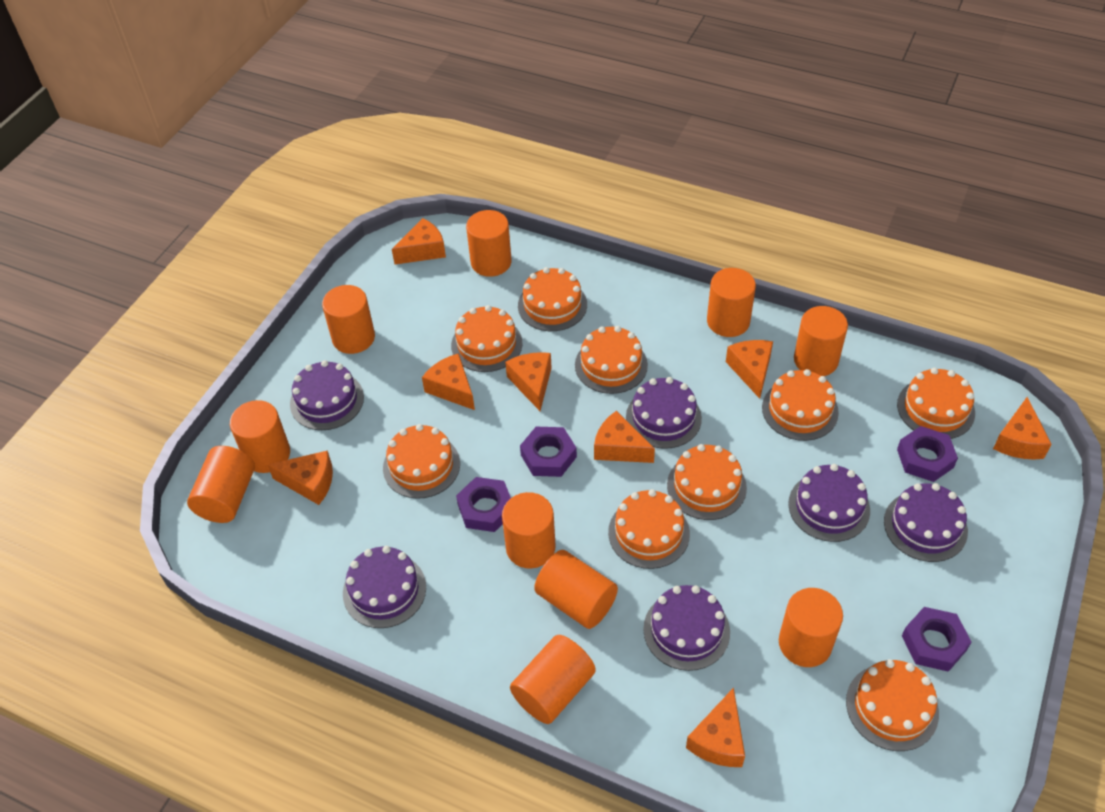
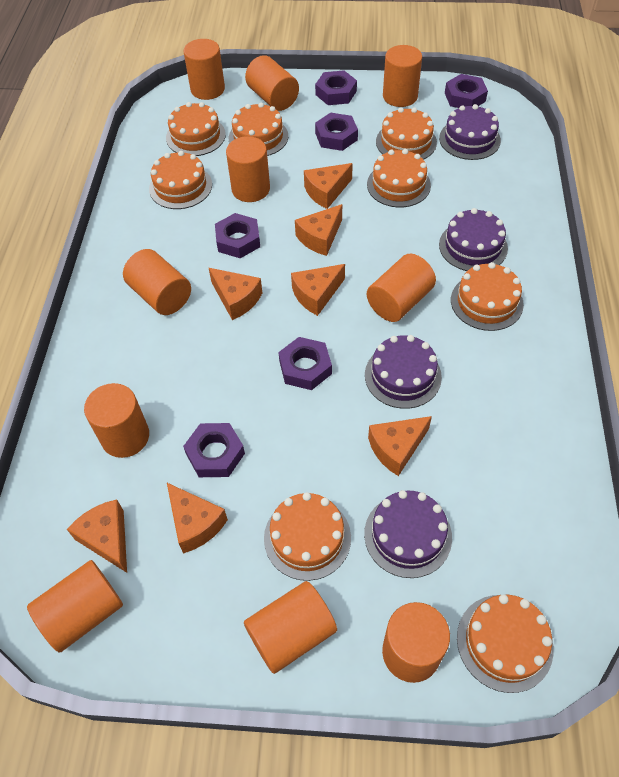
orange cake: 9 -> 8
orange cheese: 8 -> 7
purple cake: 6 -> 4
purple nut: 4 -> 6

